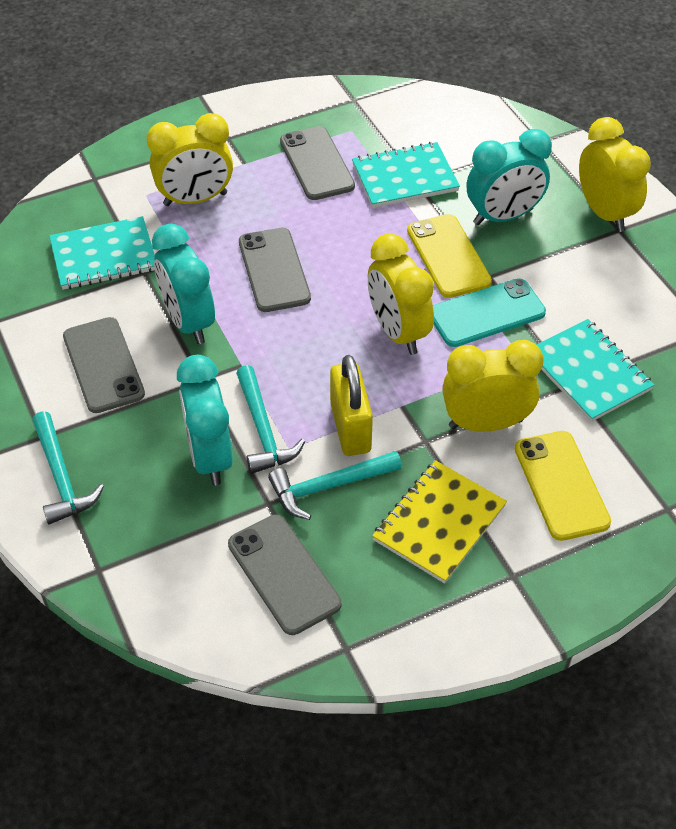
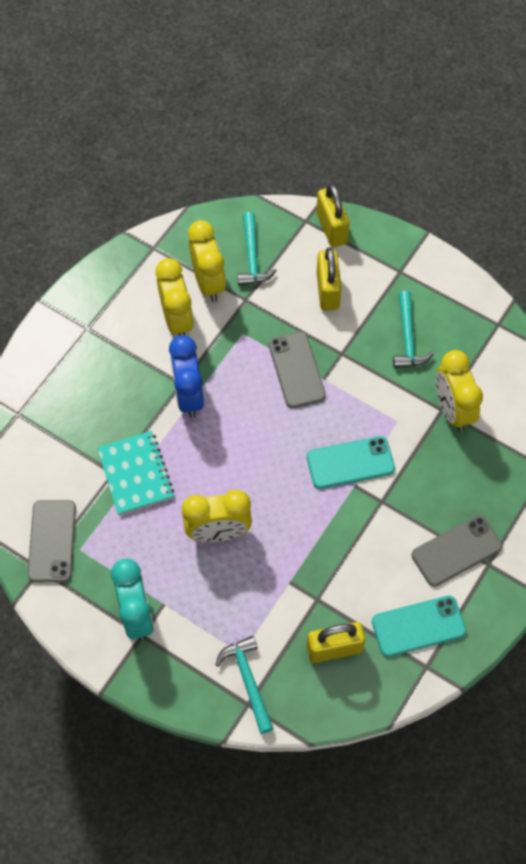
blue clock: 0 -> 1
grey phone: 4 -> 3
turquoise clock: 3 -> 1
turquoise notebook: 3 -> 1
turquoise phone: 1 -> 2
yellow notebook: 1 -> 0
yellow padlock: 1 -> 3
yellow phone: 2 -> 0

